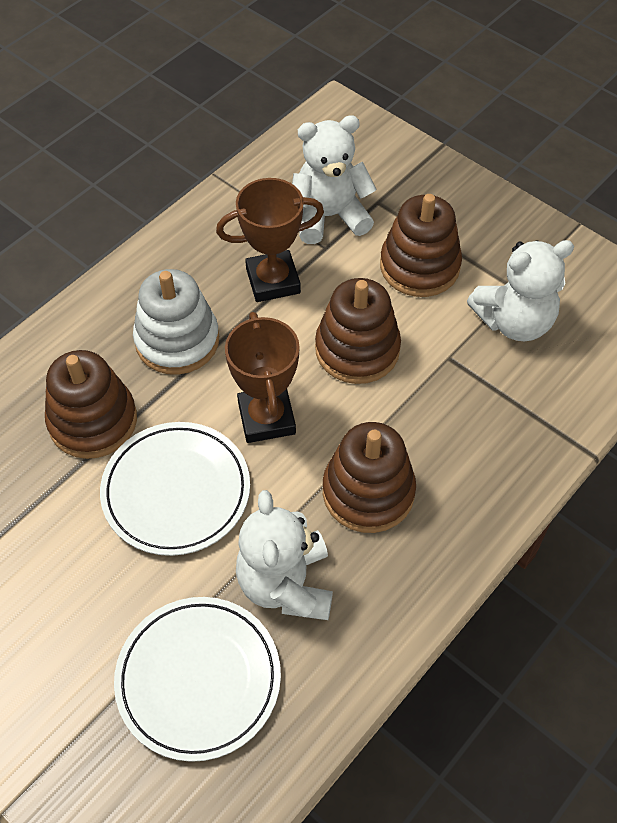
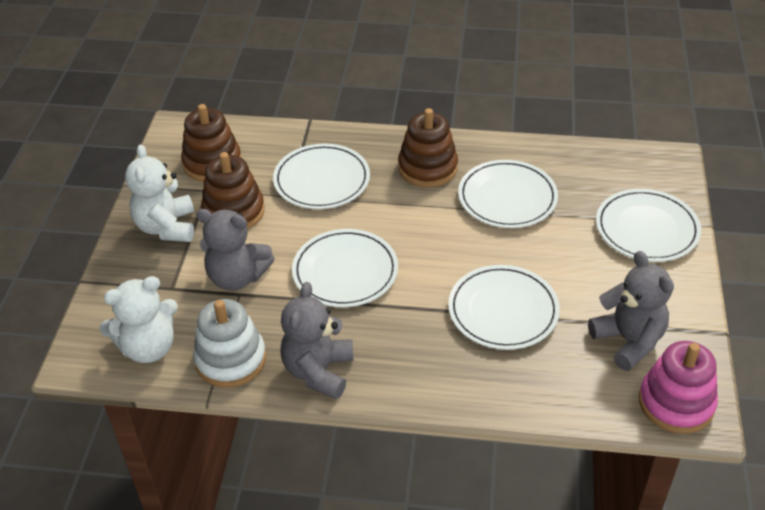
brown stacking toy: 4 -> 3
brown trophy: 2 -> 0
grey teddy bear: 0 -> 3
pink stacking toy: 0 -> 1
white plate: 2 -> 5
white teddy bear: 3 -> 2

